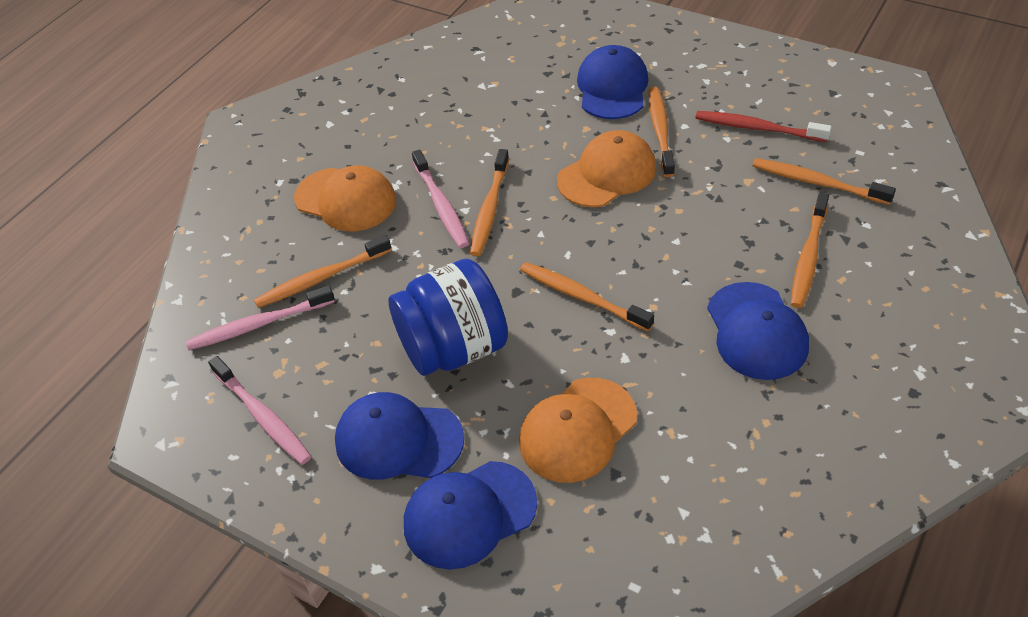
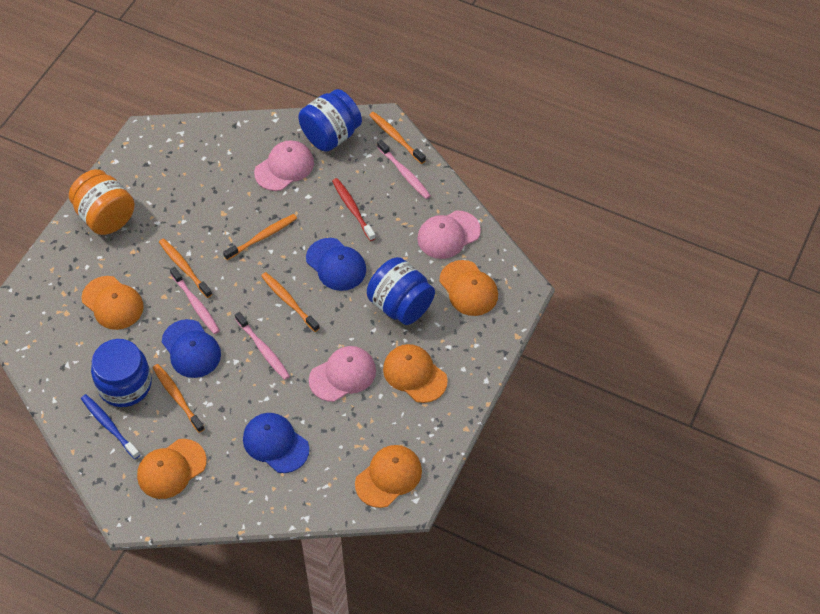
blue cap: 4 -> 3
blue jar: 1 -> 3
blue toothbrush: 0 -> 1
orange cap: 3 -> 5
orange jar: 0 -> 1
orange toothbrush: 6 -> 5
pink cap: 0 -> 3

